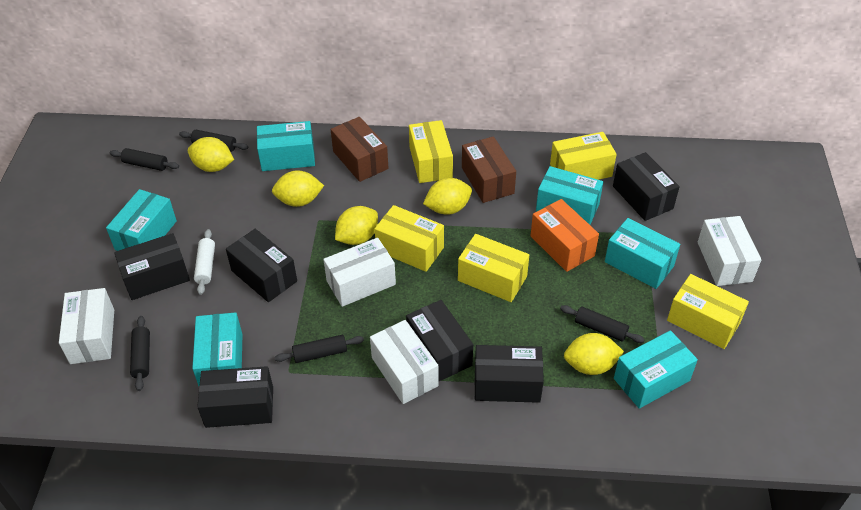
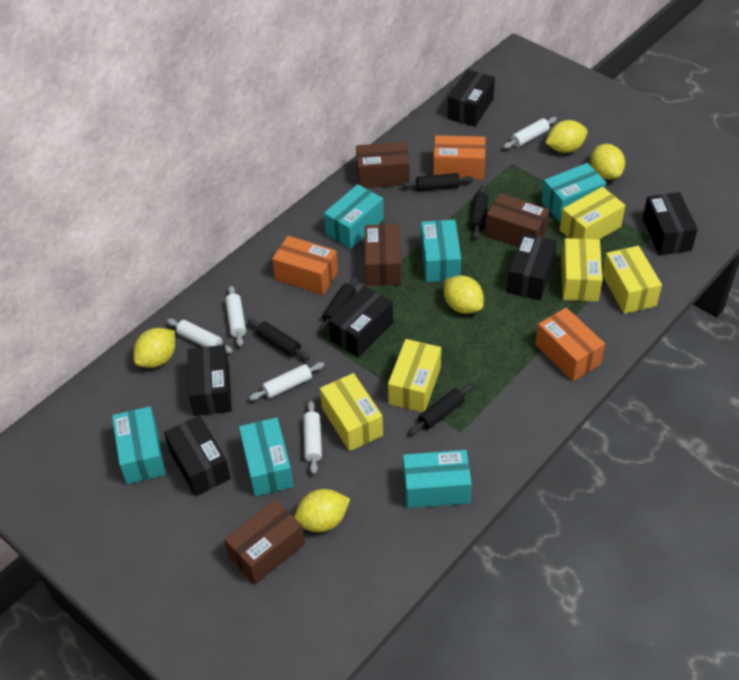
brown box: 2 -> 4
orange box: 1 -> 3
white box: 4 -> 0
white rolling pin: 1 -> 5

